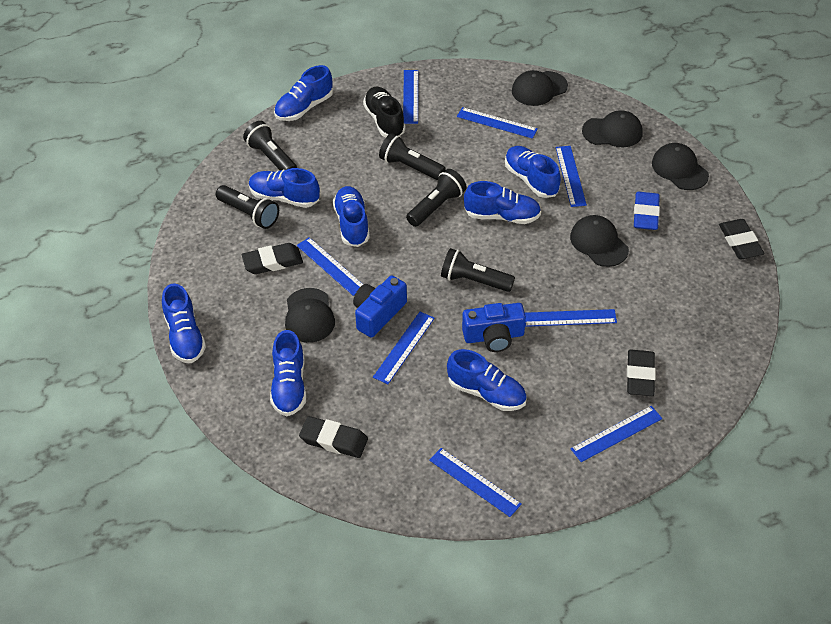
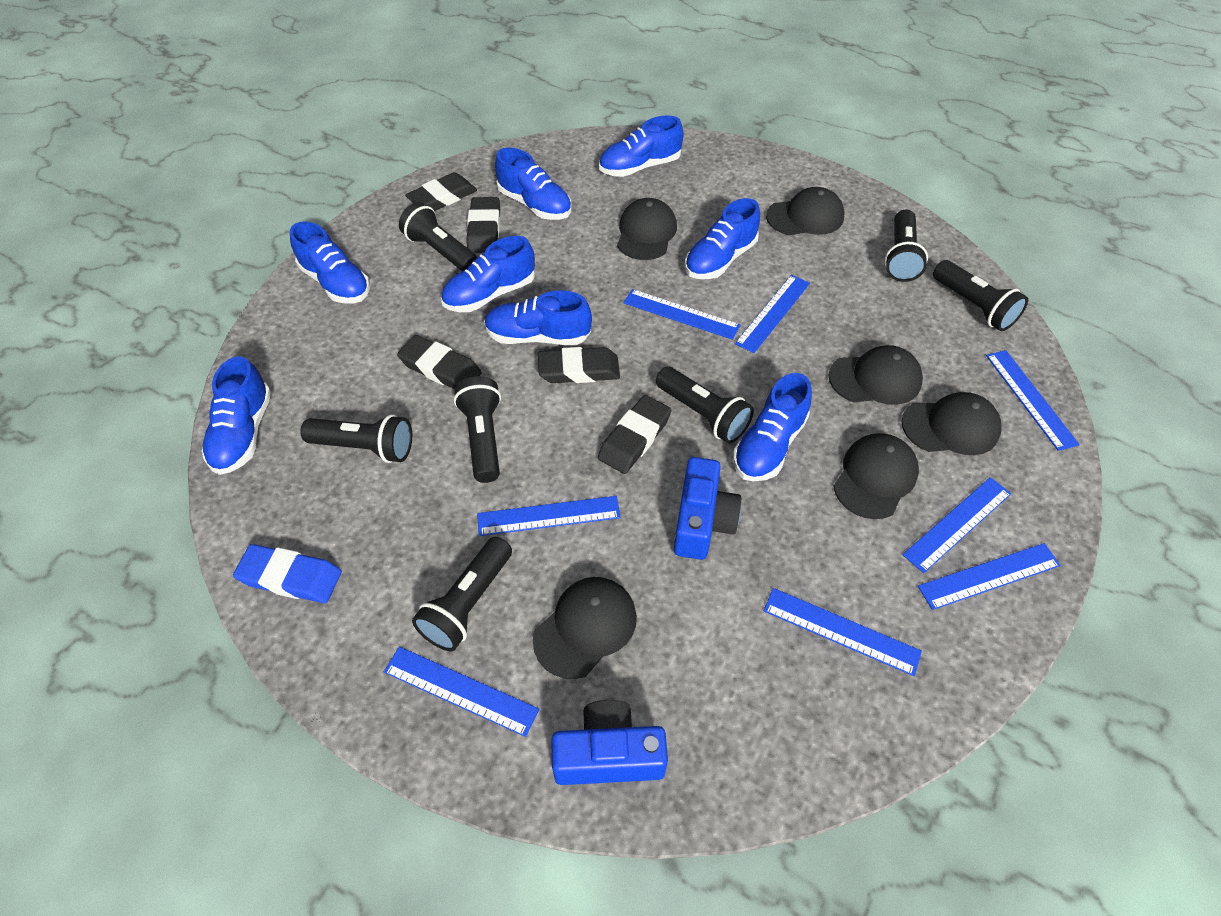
black cap: 5 -> 6
black eraser: 4 -> 5
black flashlight: 5 -> 7
black shoe: 1 -> 0

